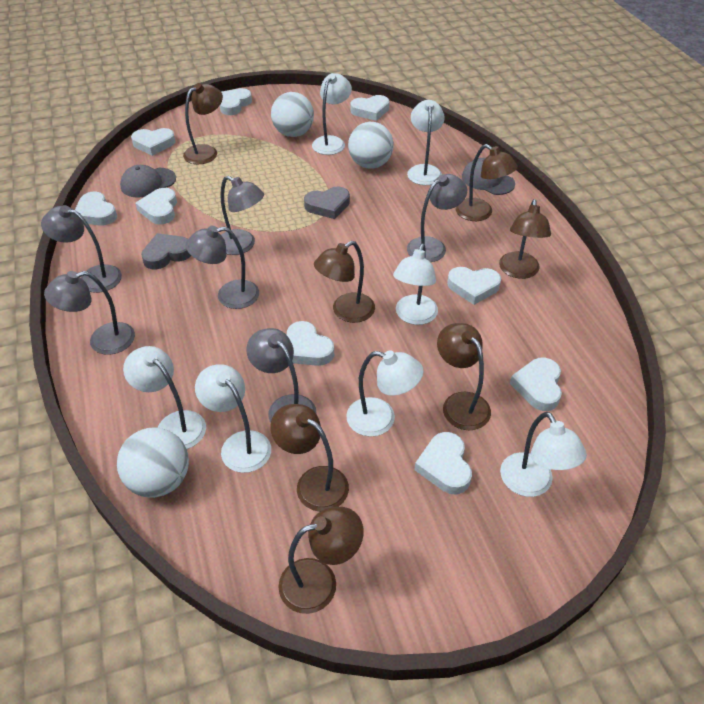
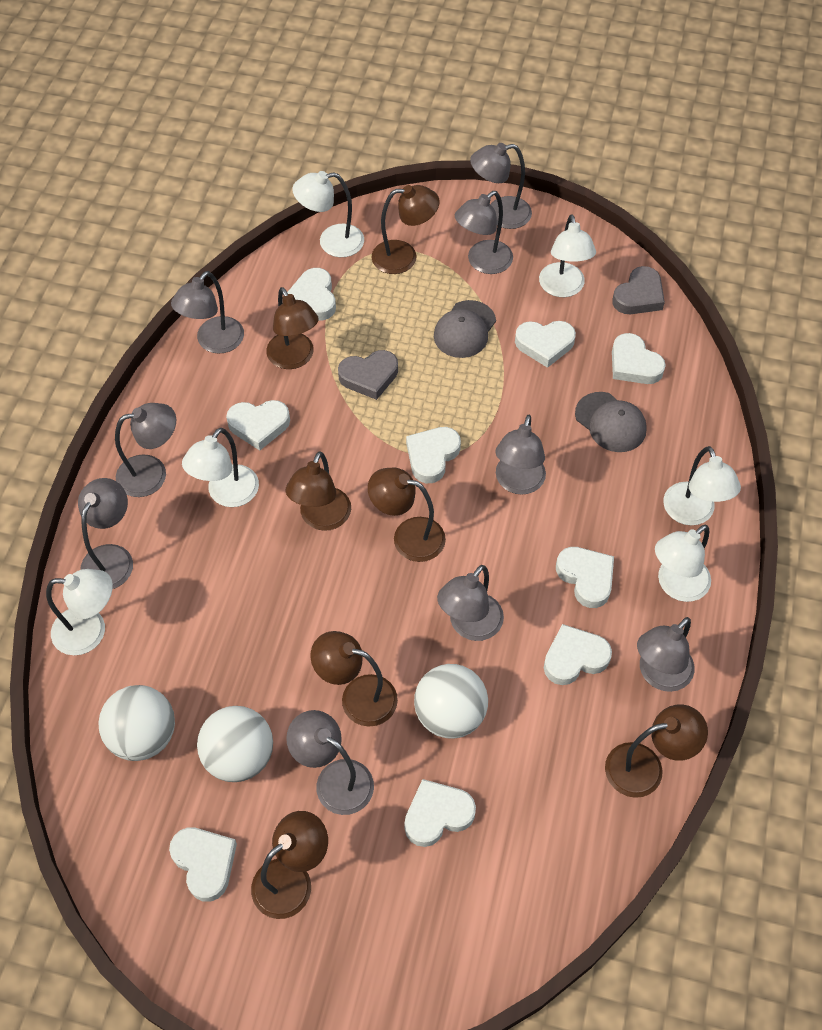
grey lamp: 6 -> 9
white lamp: 7 -> 6

